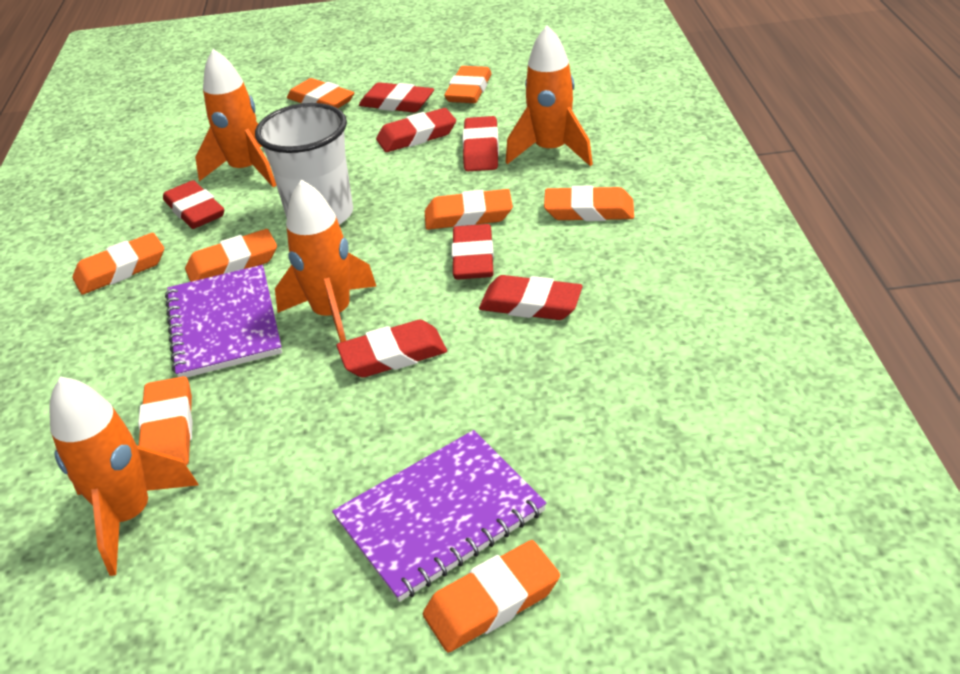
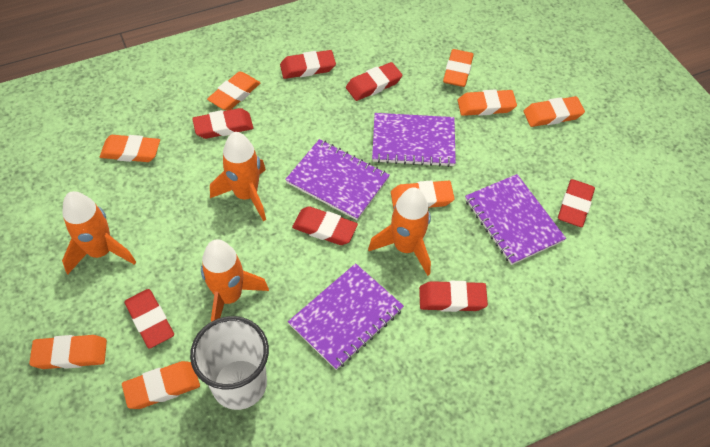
purple notebook: 2 -> 4

